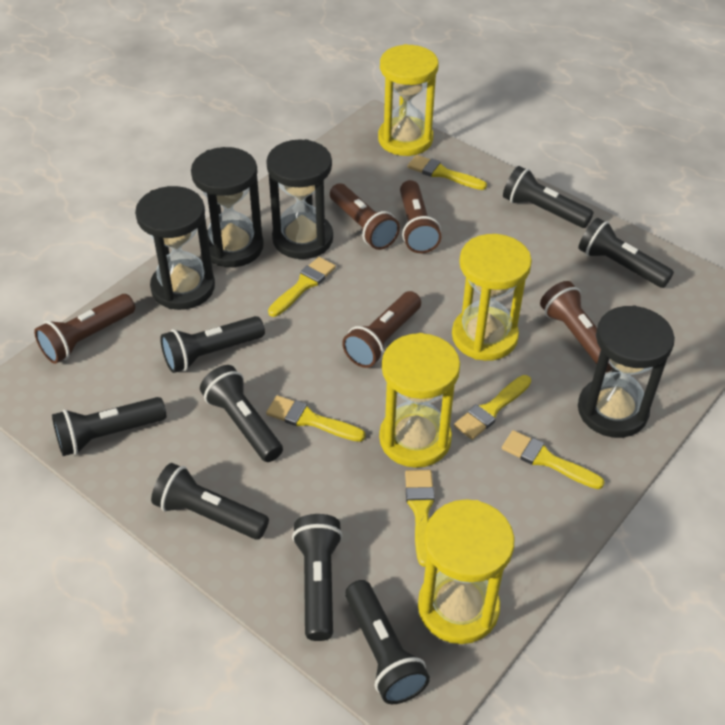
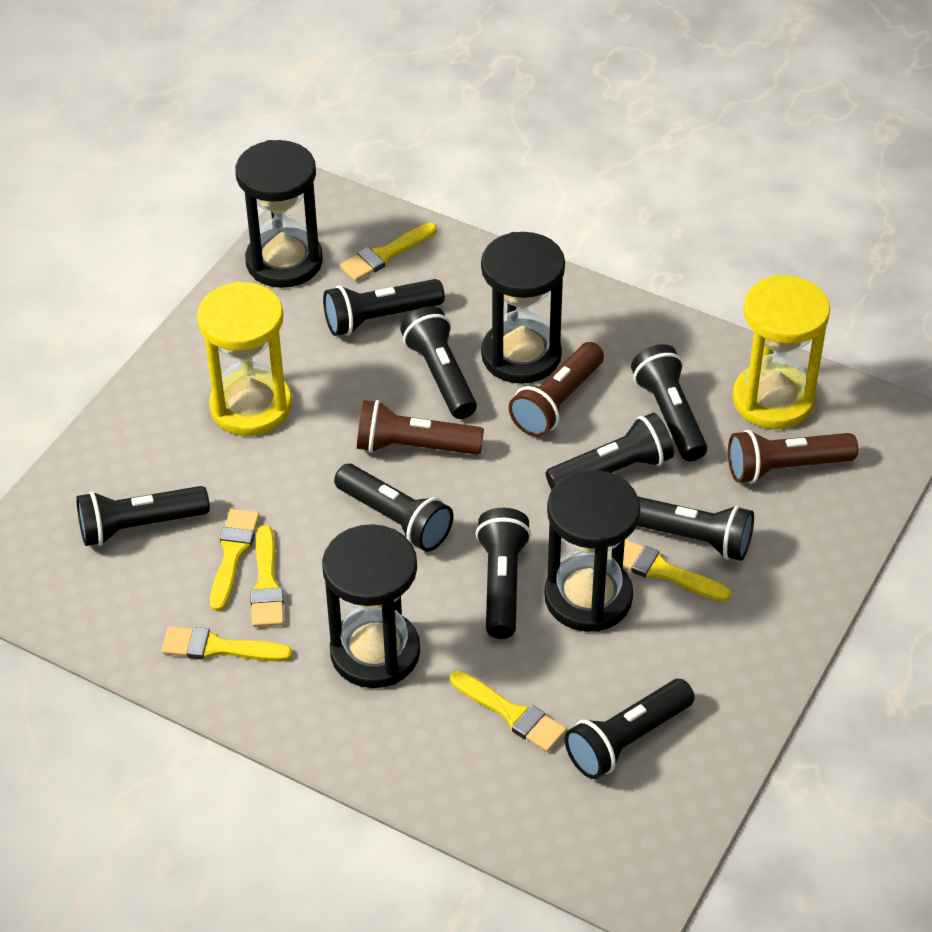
black flashlight: 8 -> 9
brown flashlight: 5 -> 3
yellow hourglass: 4 -> 2

